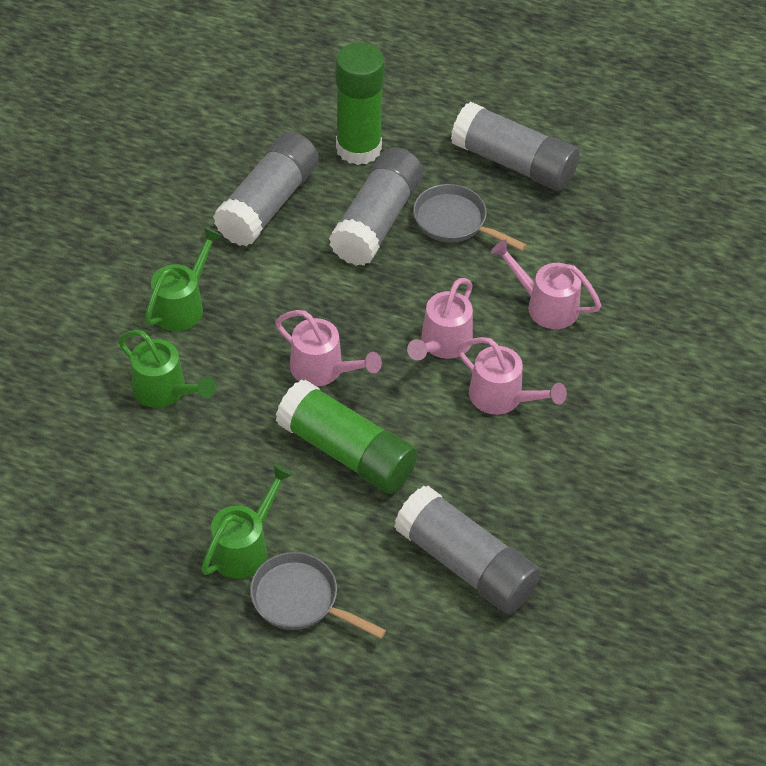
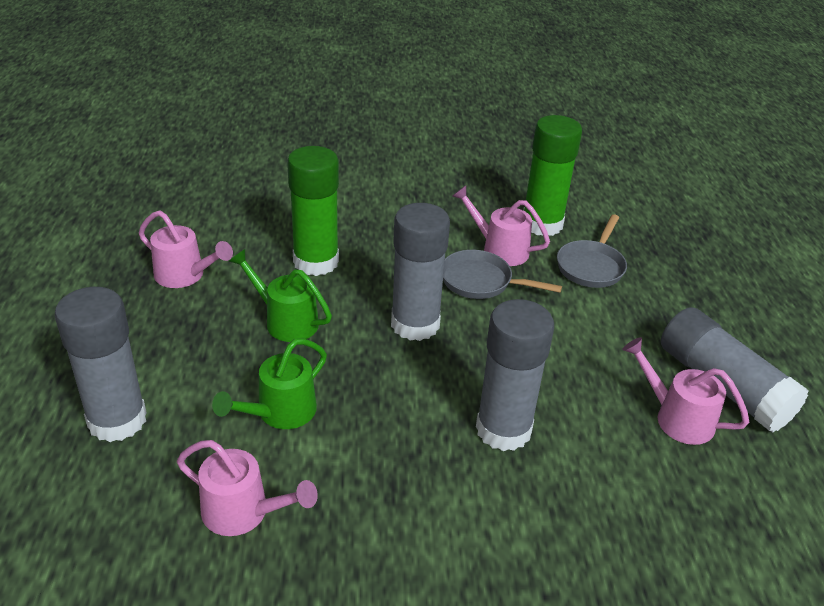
green watering can: 3 -> 2

